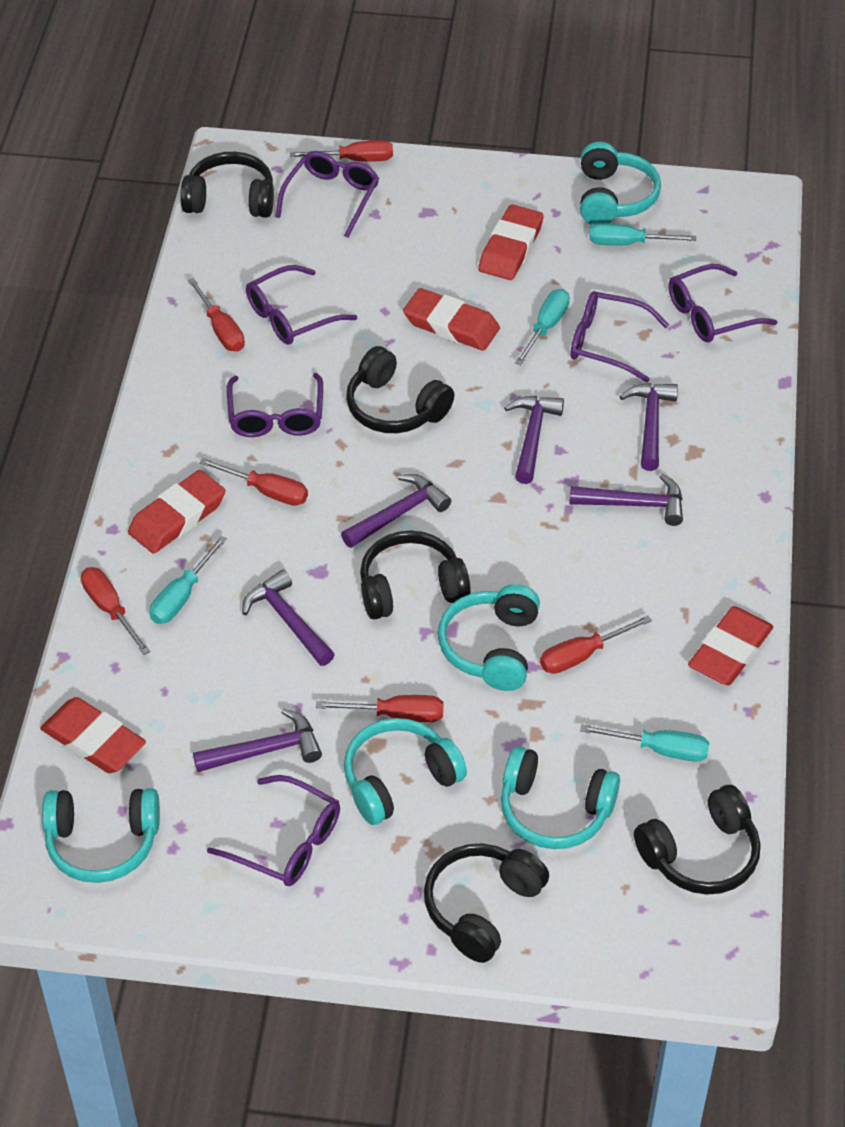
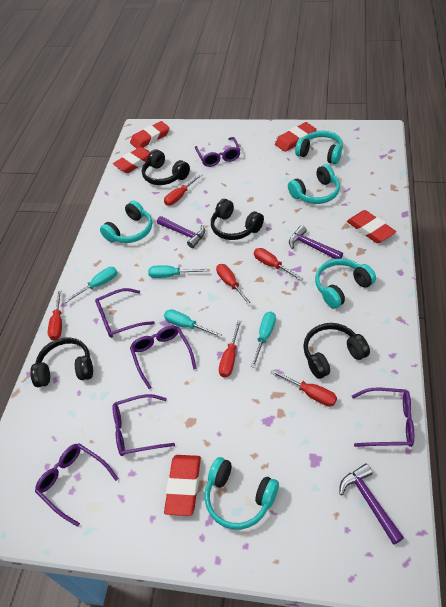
black headphones: 5 -> 4
purple hammer: 6 -> 3

